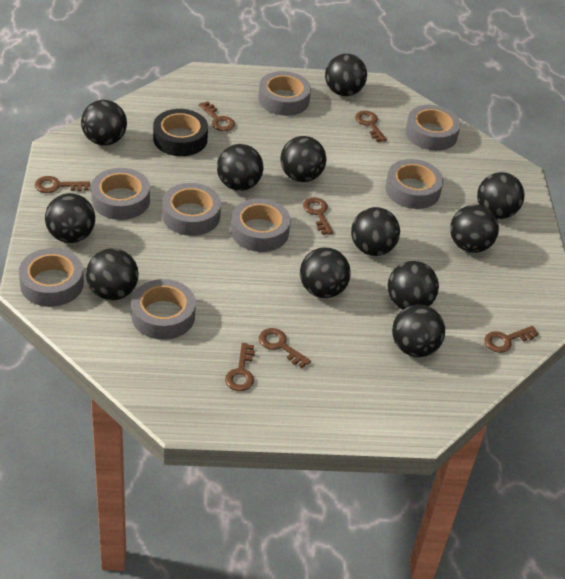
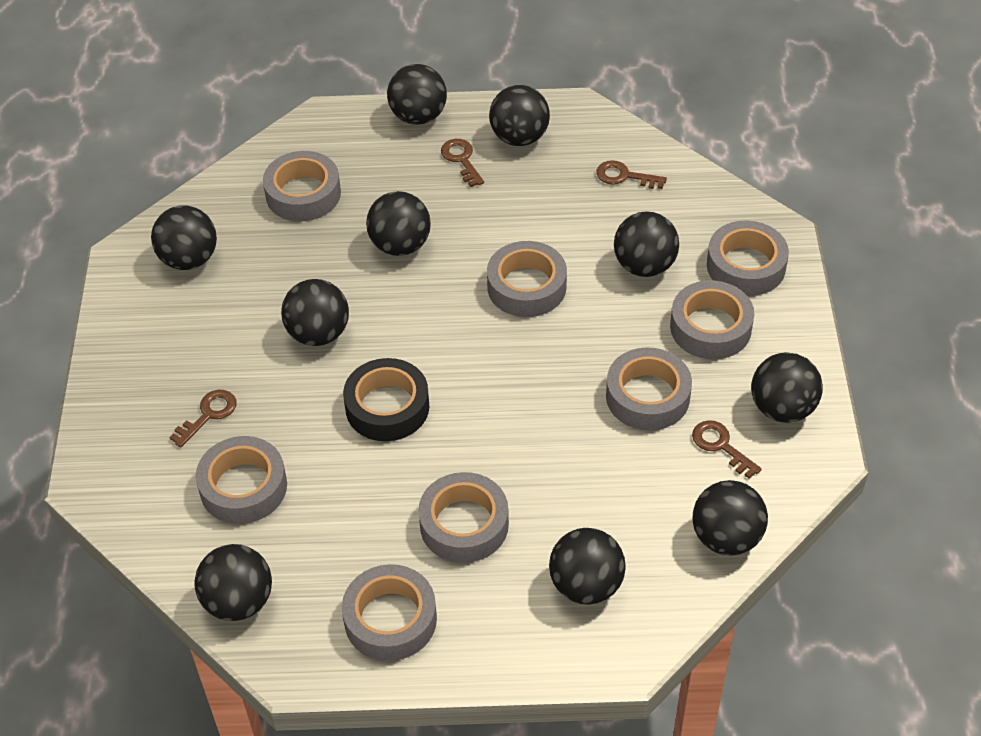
black ball: 12 -> 10
brown key: 7 -> 4

